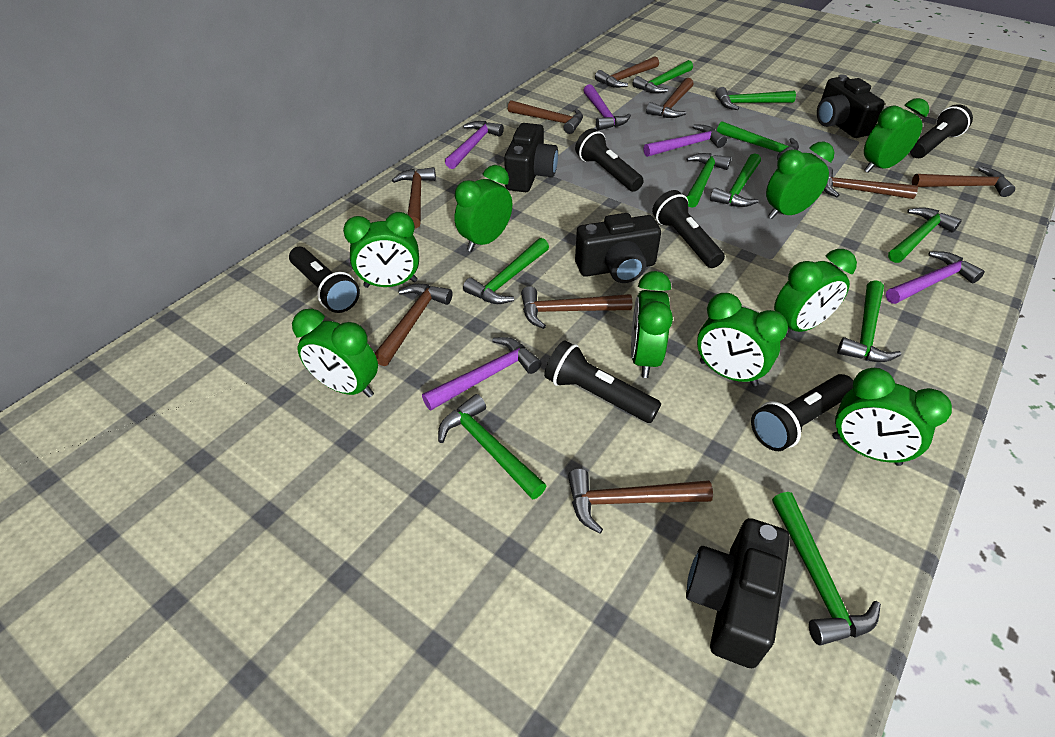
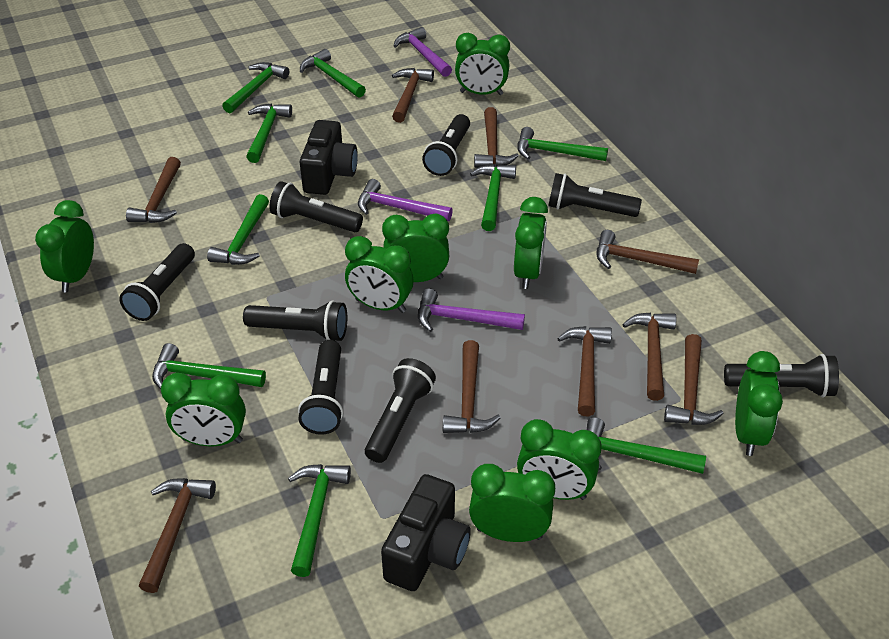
black camera: 4 -> 2
black flashlight: 6 -> 8
green hammer: 10 -> 9
purple hammer: 5 -> 3

